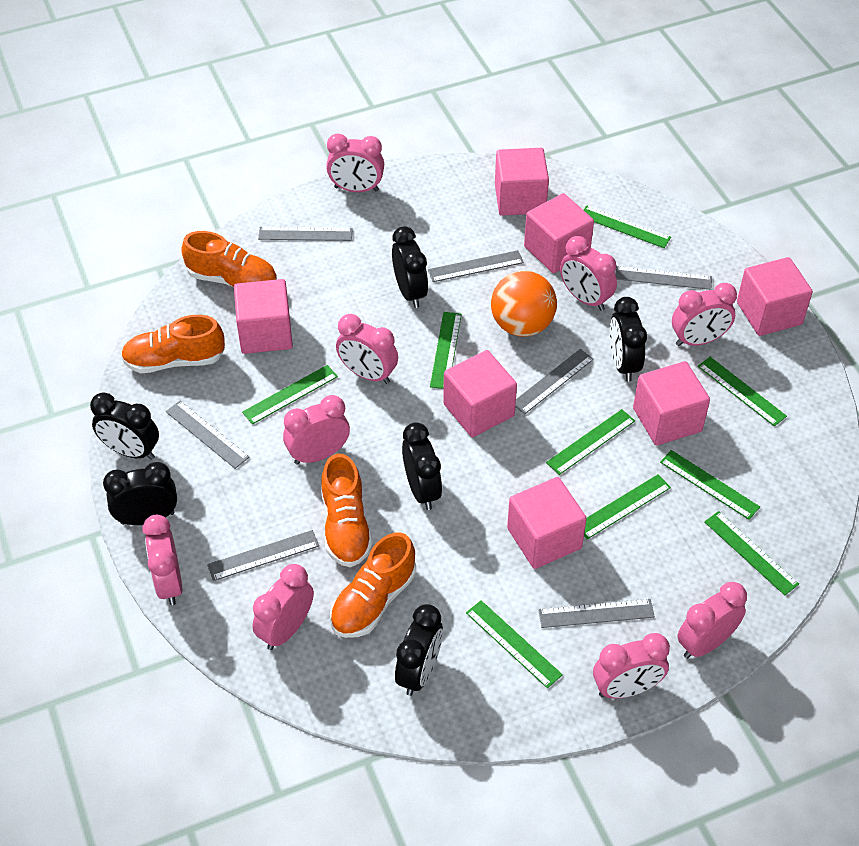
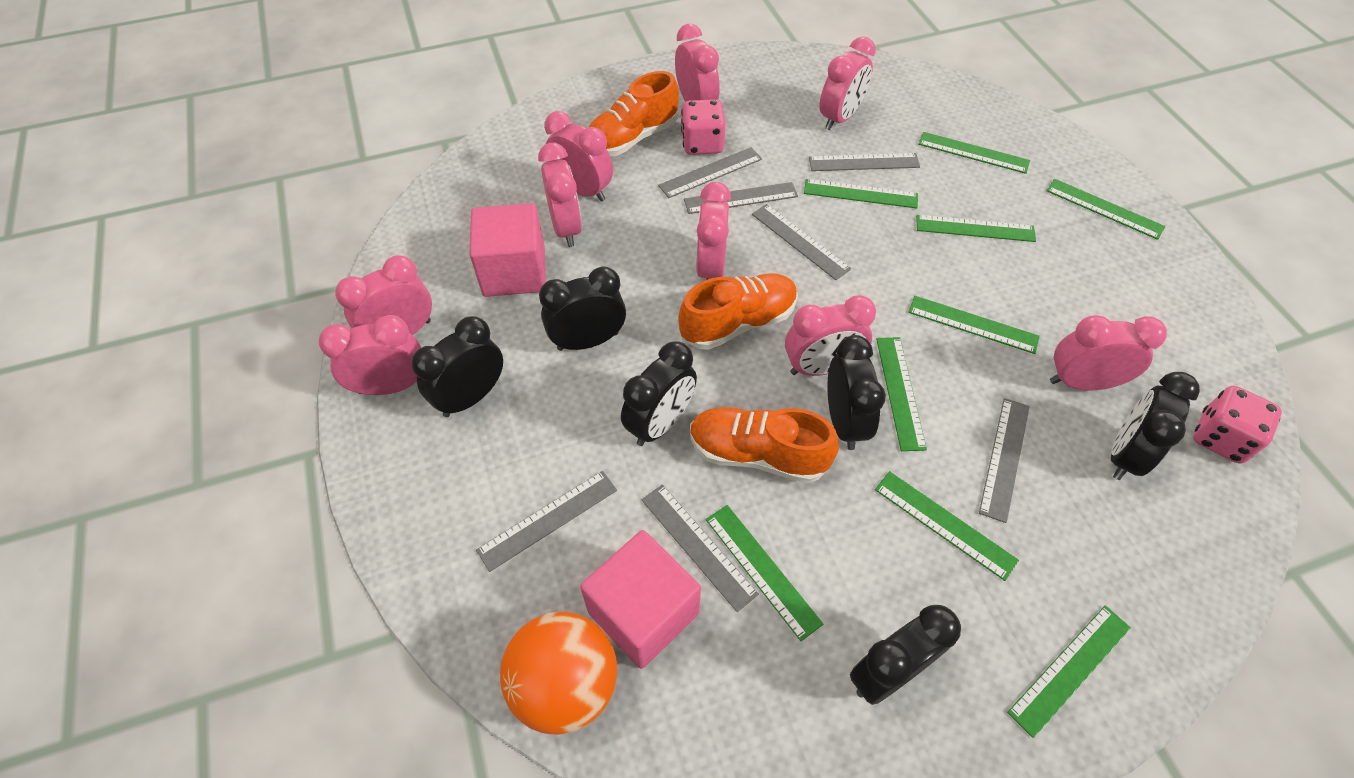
orange shoe: 4 -> 3
pink cube: 7 -> 2
pink dice: 0 -> 2

